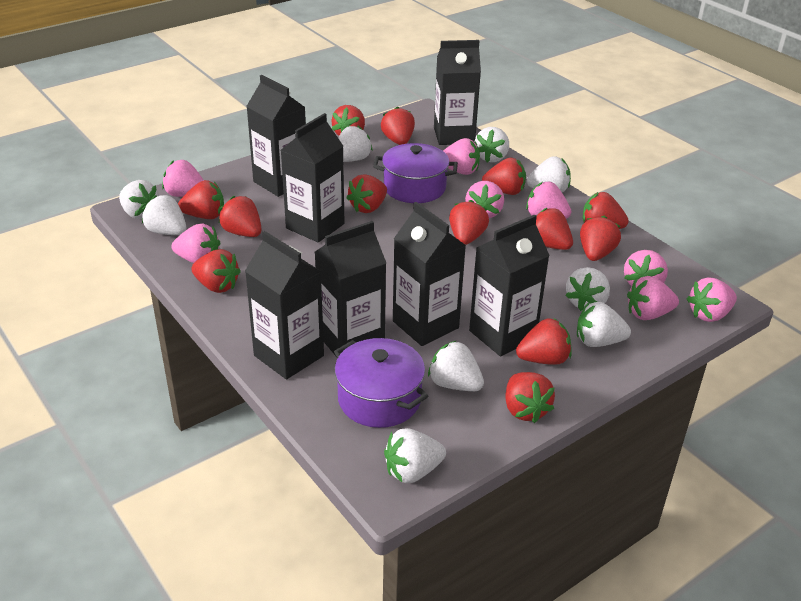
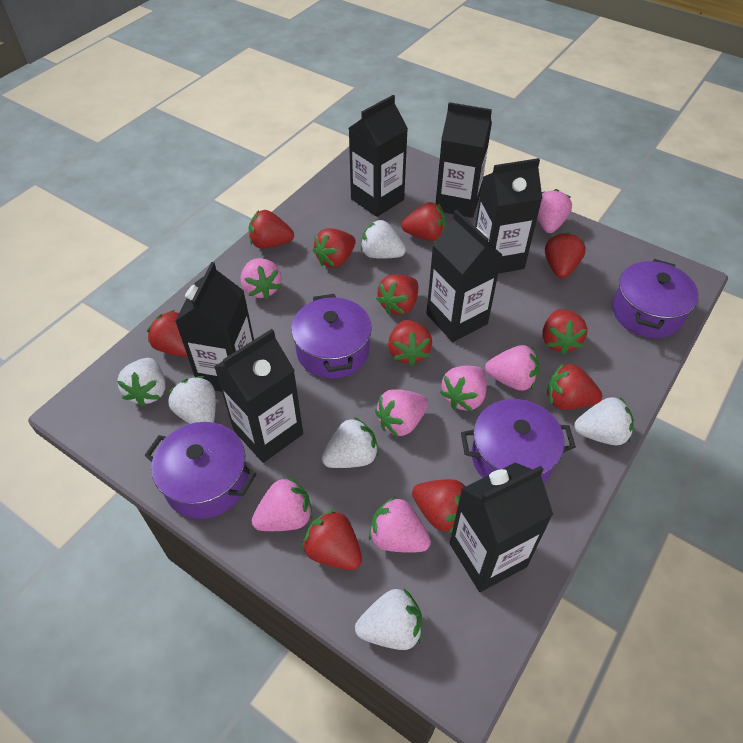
pink strawberry: 8 -> 7
purple pot: 2 -> 4
red strawberry: 13 -> 11
white strawberry: 9 -> 6

